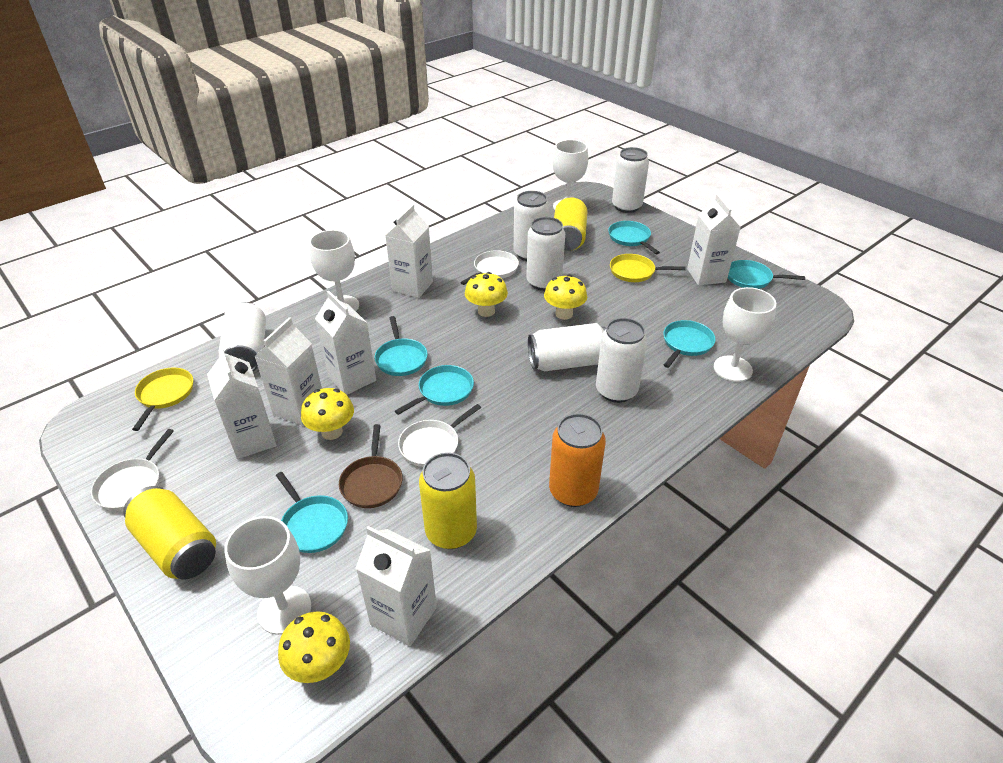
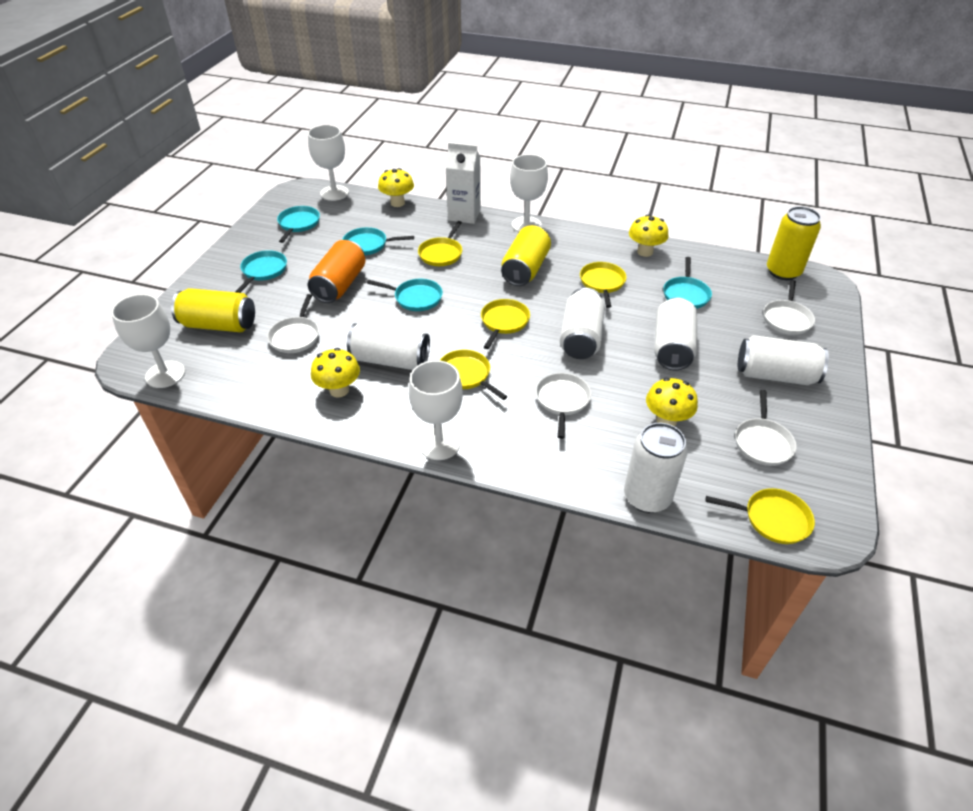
brown pan: 1 -> 0
turquoise pan: 6 -> 5
white can: 6 -> 5
white carton: 6 -> 1
white pan: 3 -> 4
yellow pan: 2 -> 5

